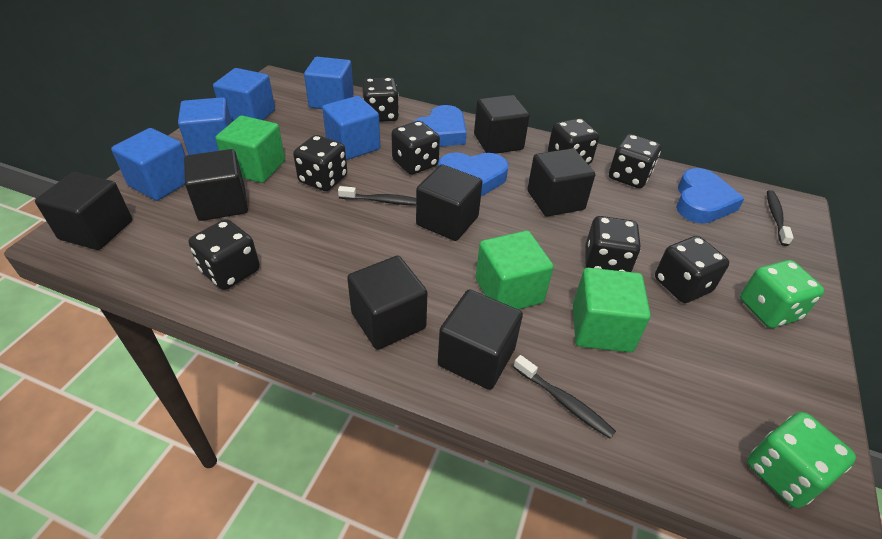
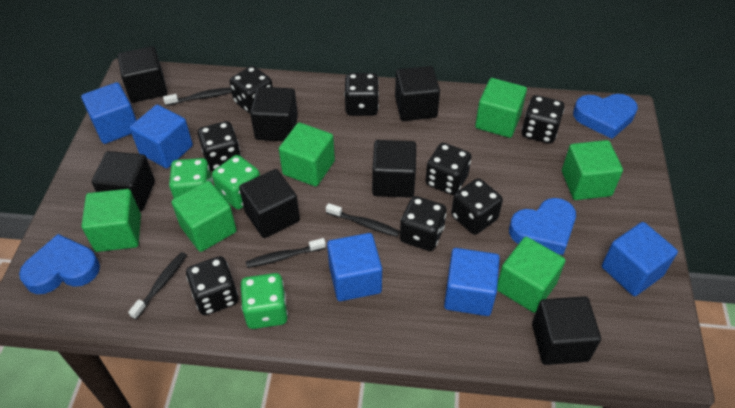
black toothbrush: 3 -> 4
green cube: 3 -> 6
green dice: 2 -> 3

